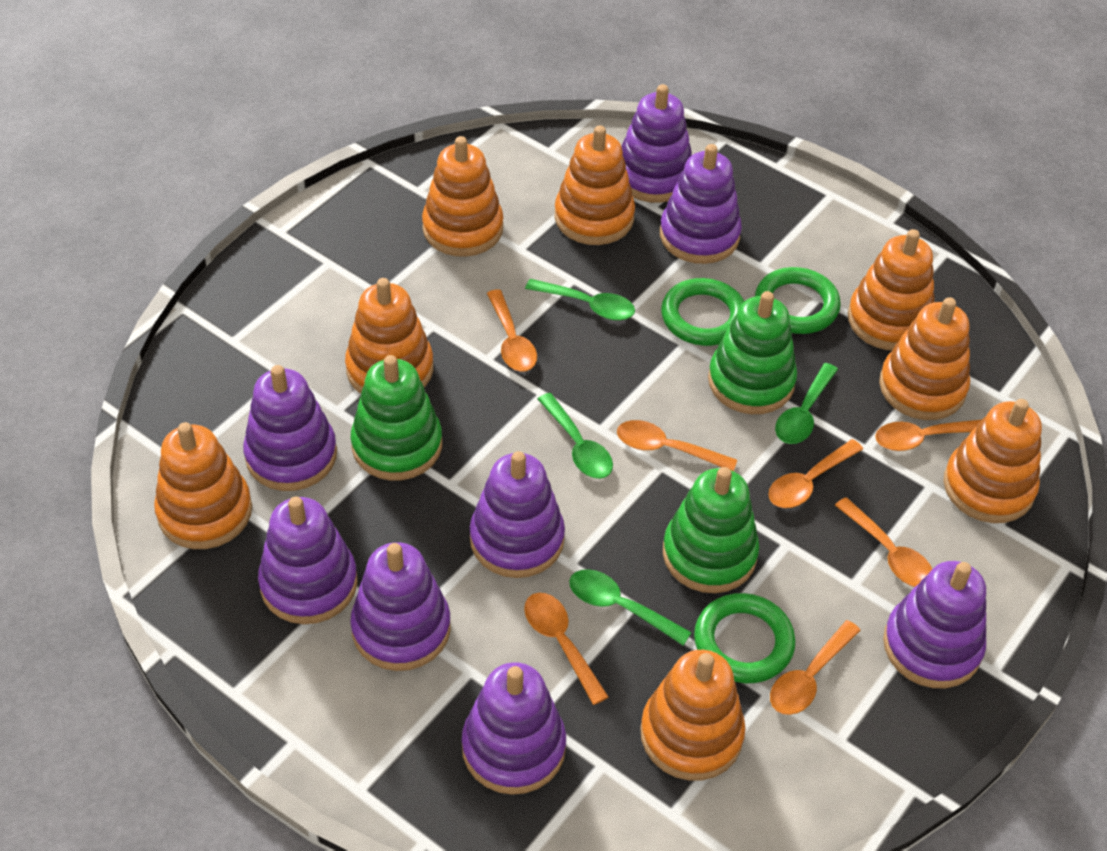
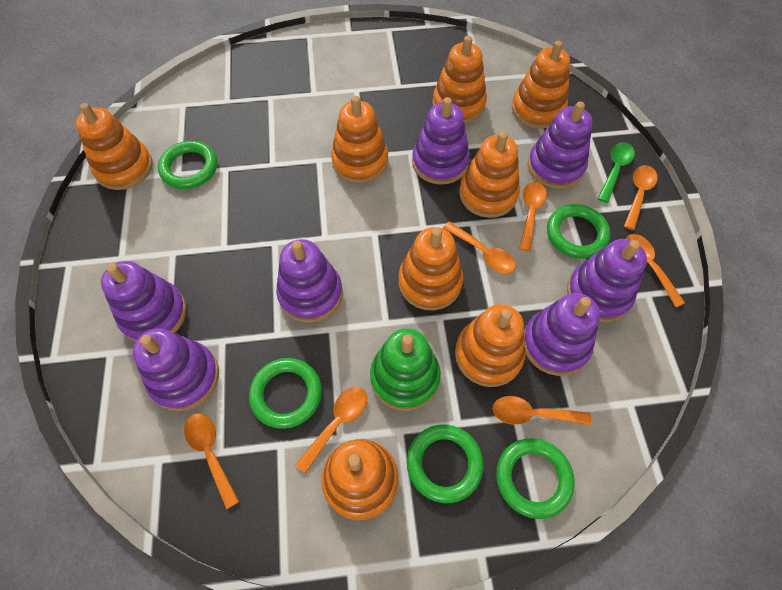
green ring: 3 -> 5
green spoon: 4 -> 1
green stacking toy: 3 -> 1
purple stacking toy: 8 -> 7

